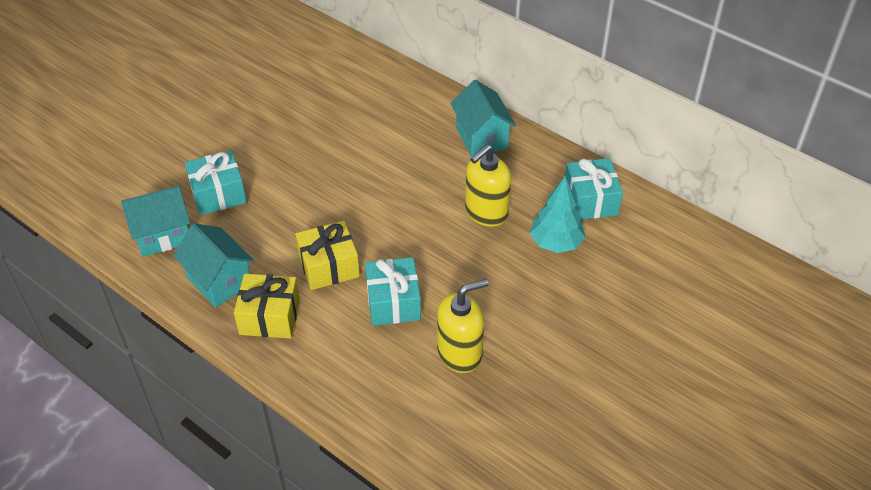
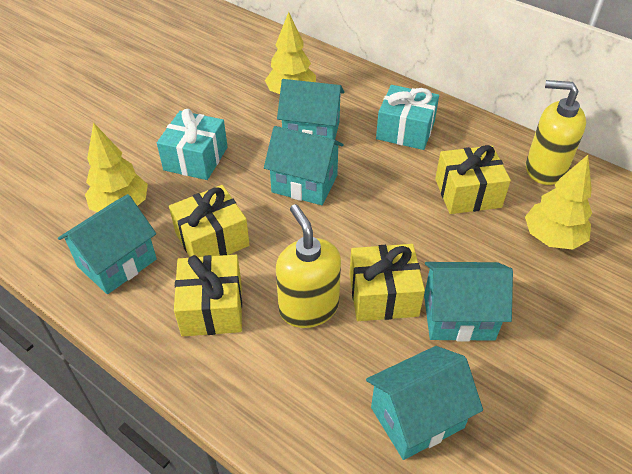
turquoise gift: 3 -> 2
turquoise house: 3 -> 5
turquoise tree: 1 -> 0
yellow gift: 2 -> 4
yellow tree: 0 -> 3

